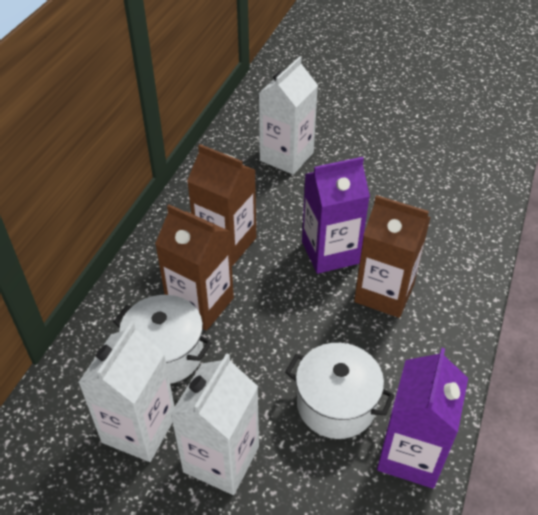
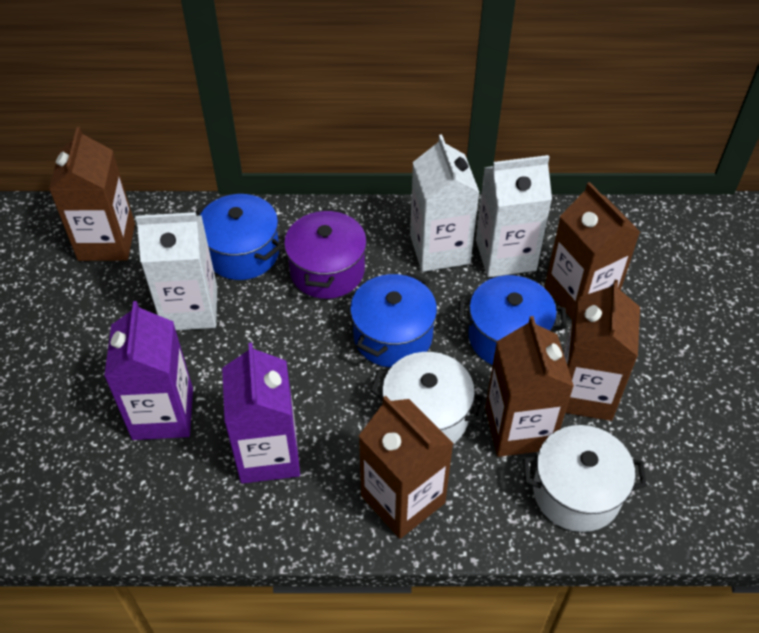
blue pot: 0 -> 3
brown carton: 3 -> 5
purple pot: 0 -> 1

